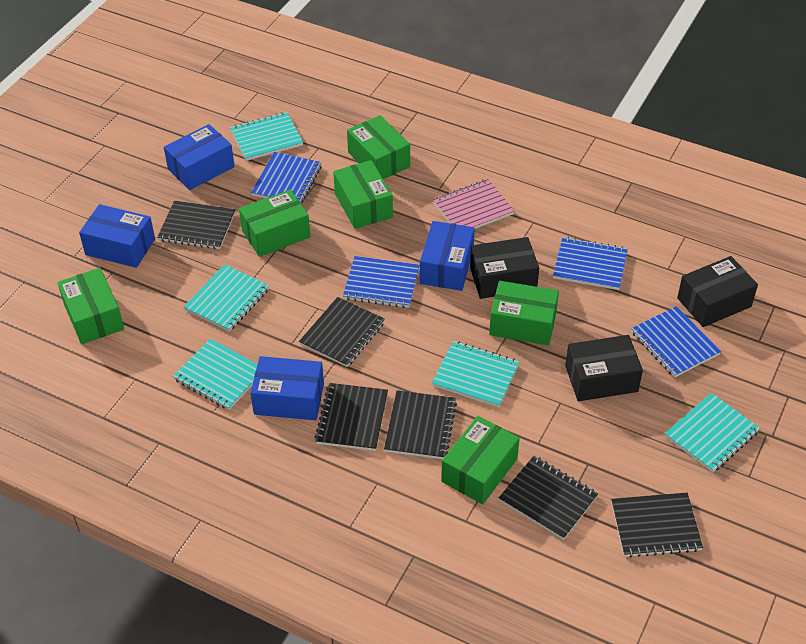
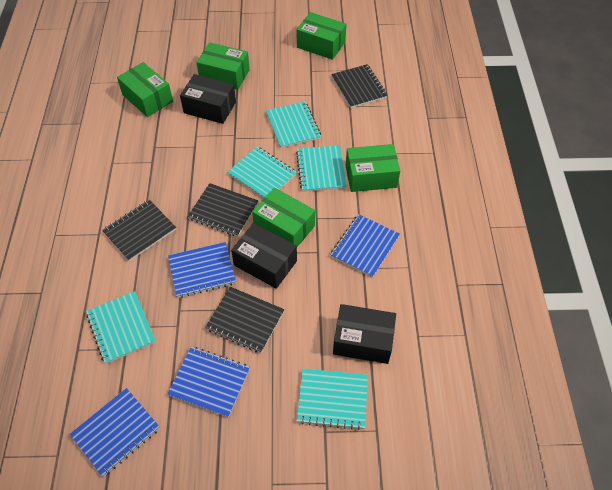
black notebook: 6 -> 4
blue box: 4 -> 0
green box: 6 -> 5
pink notebook: 1 -> 0

